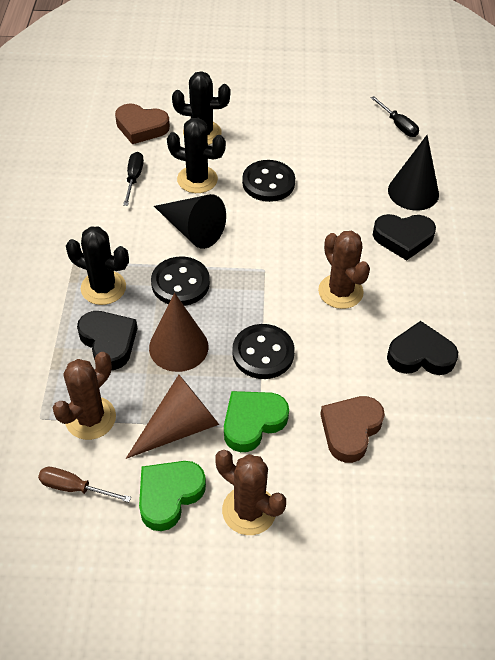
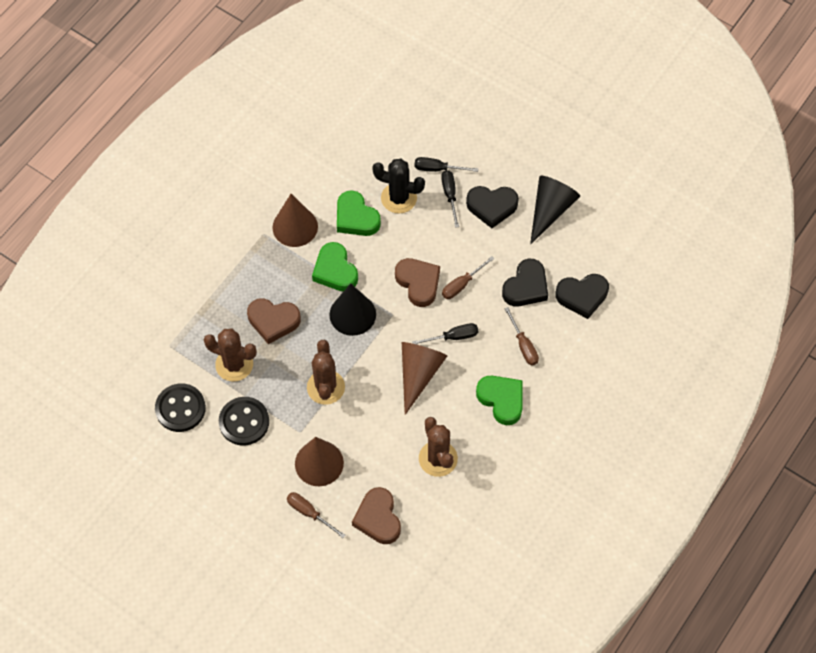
black button: 3 -> 2
black cactus: 3 -> 1
black screwdriver: 2 -> 3
brown cone: 2 -> 3
brown heart: 2 -> 3
brown screwdriver: 1 -> 3
green heart: 2 -> 3

